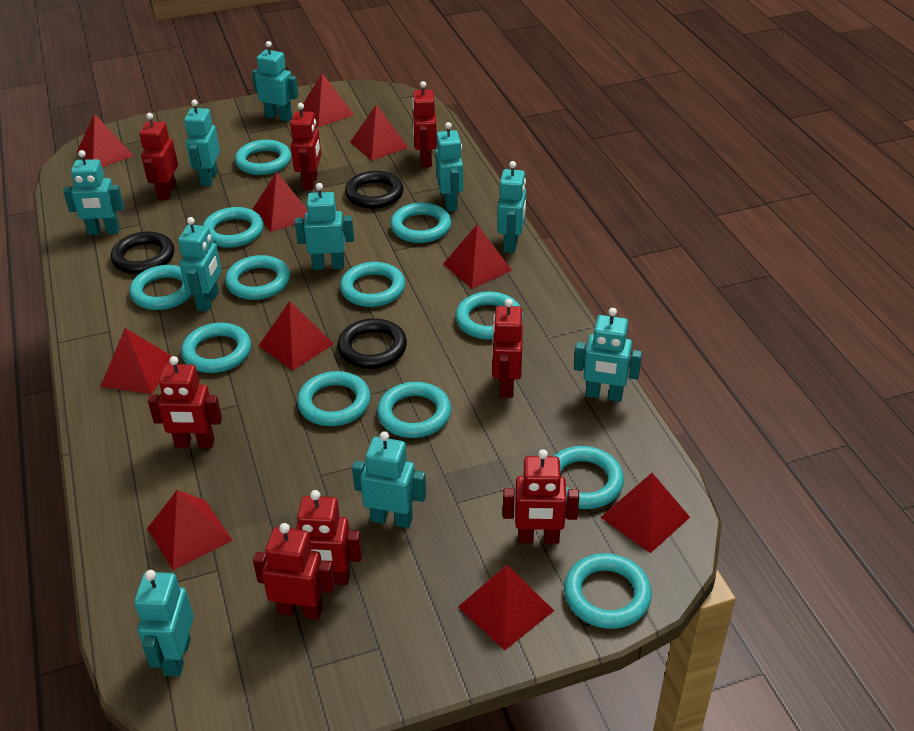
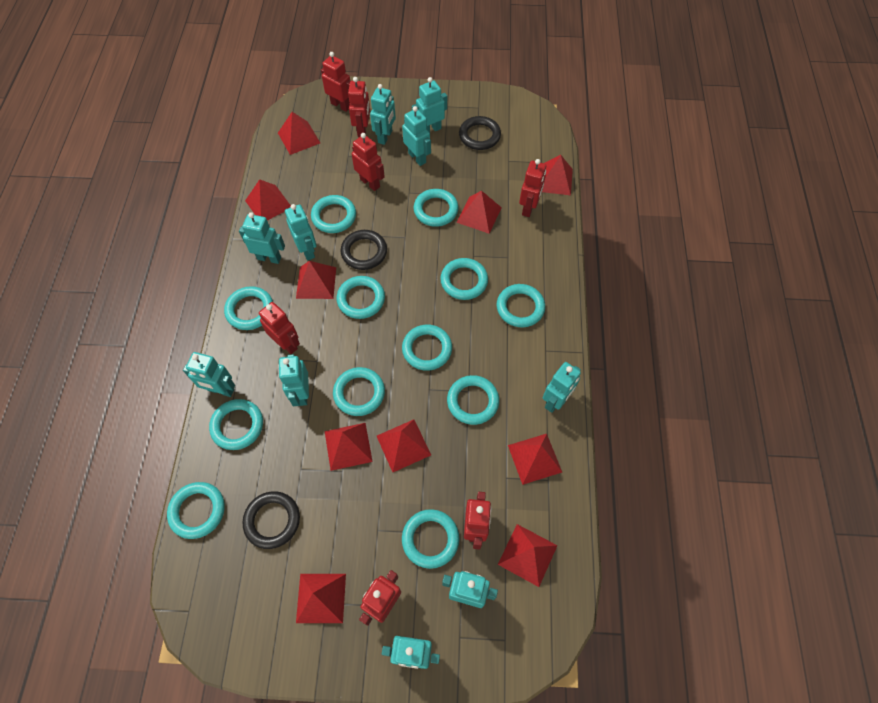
red robot: 8 -> 7

